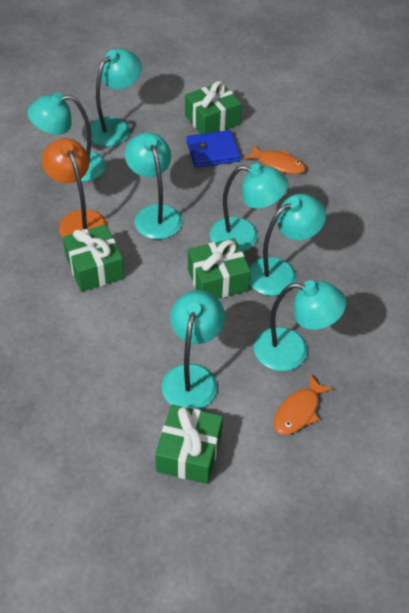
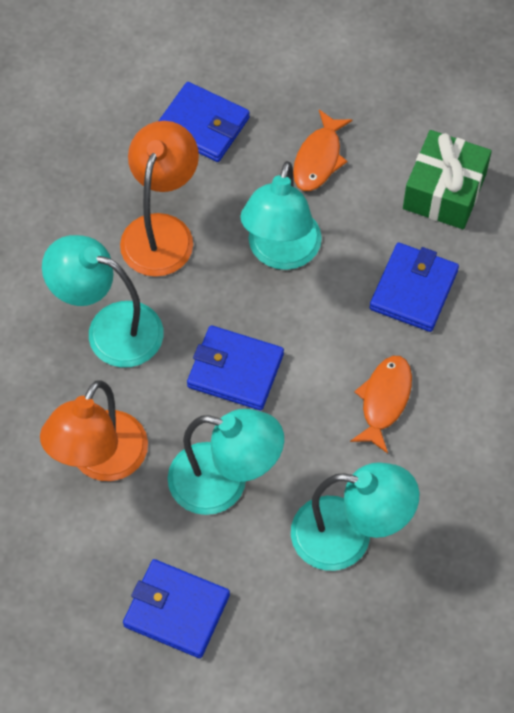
blue wallet: 1 -> 4
green gift: 4 -> 1
orange lamp: 1 -> 2
turquoise lamp: 7 -> 4

